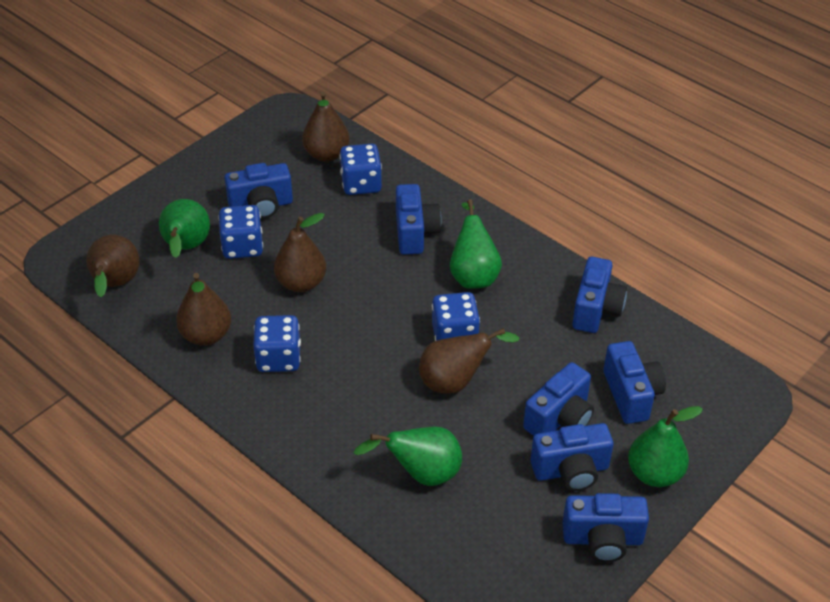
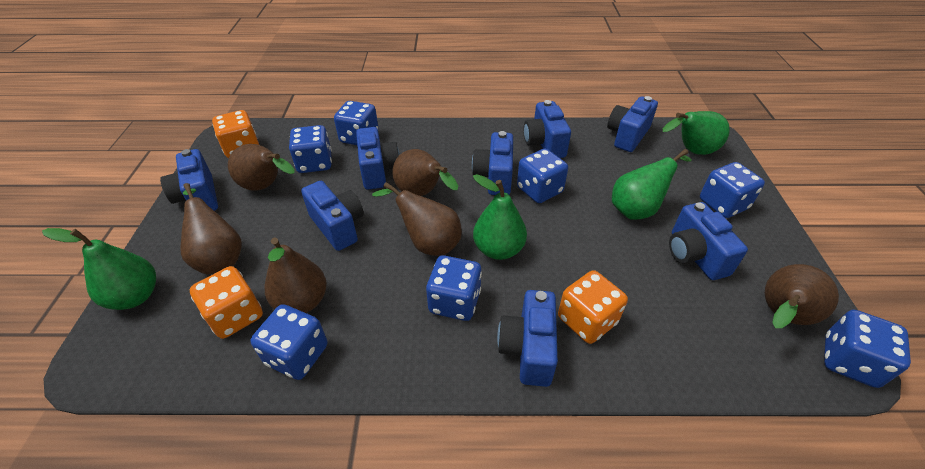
blue camera: 7 -> 8
blue dice: 4 -> 7
brown pear: 5 -> 6
orange dice: 0 -> 3

